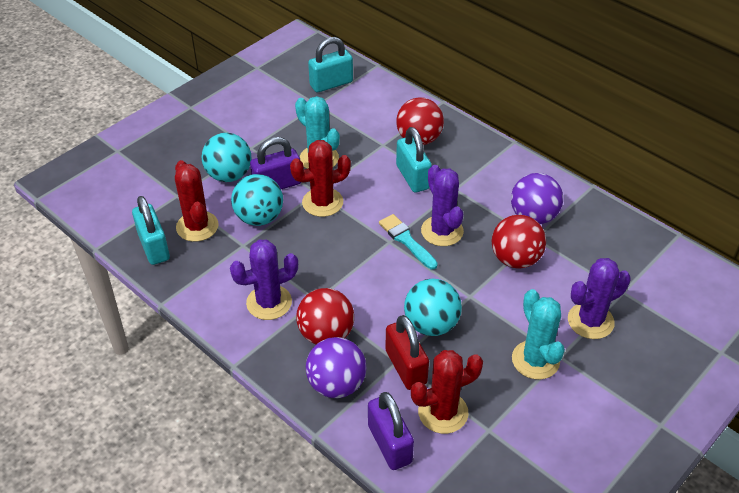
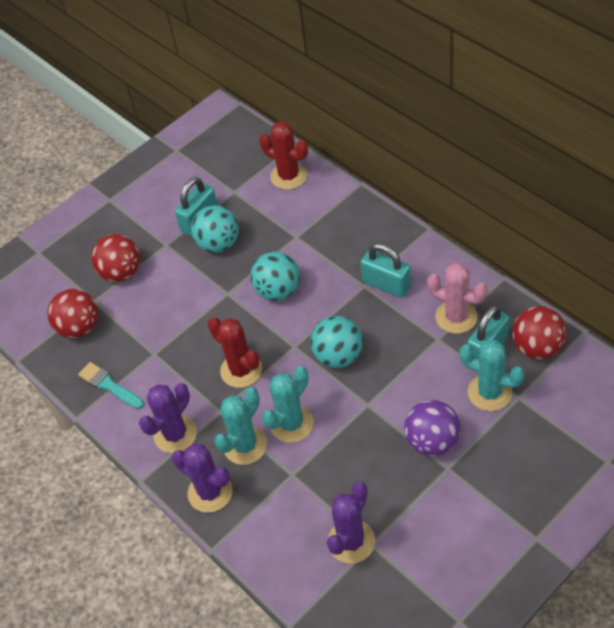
pink cactus: 0 -> 1
purple ball: 2 -> 1
purple padlock: 2 -> 0
red cactus: 3 -> 2
red padlock: 1 -> 0
turquoise cactus: 2 -> 3

